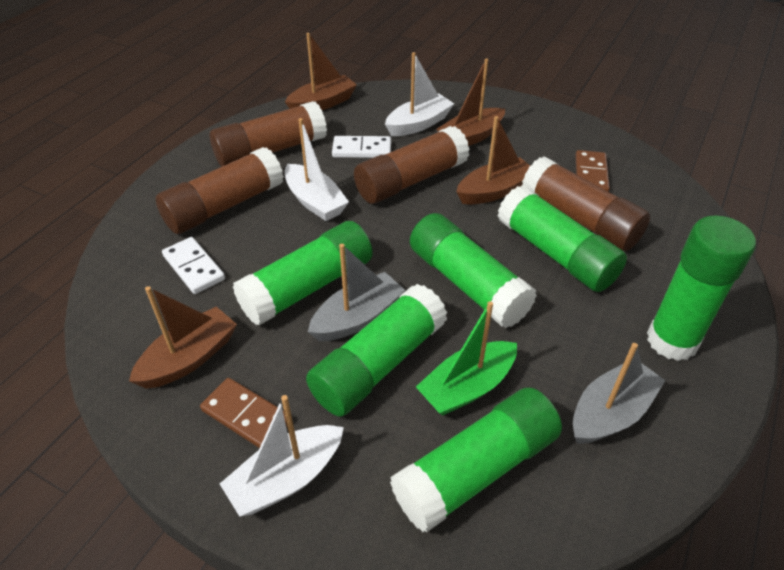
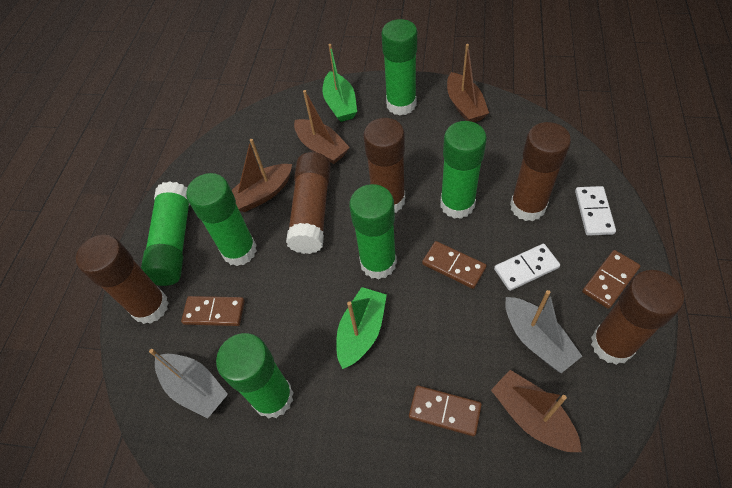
brown domino: 2 -> 4
brown glue stick: 4 -> 5
green boat: 1 -> 2
white boat: 3 -> 0

